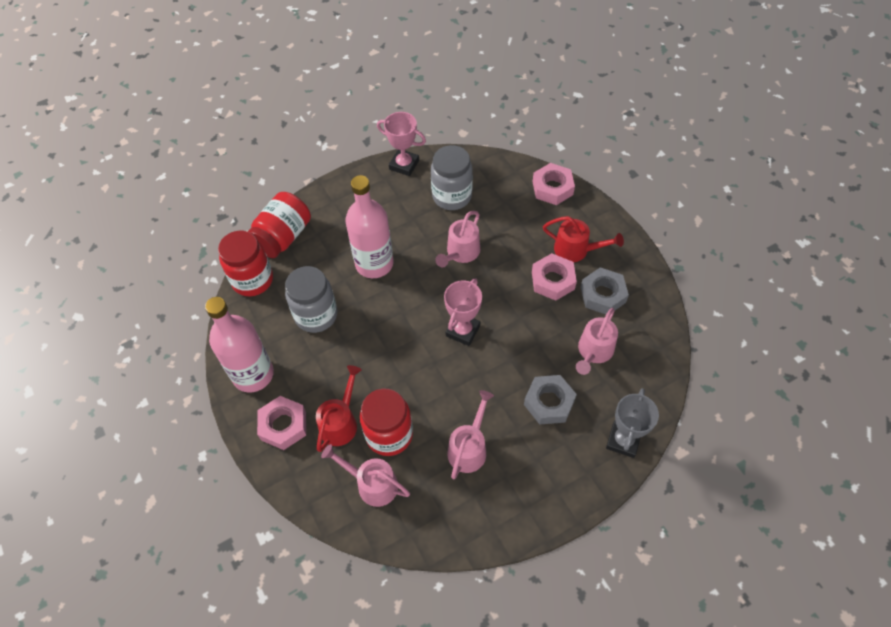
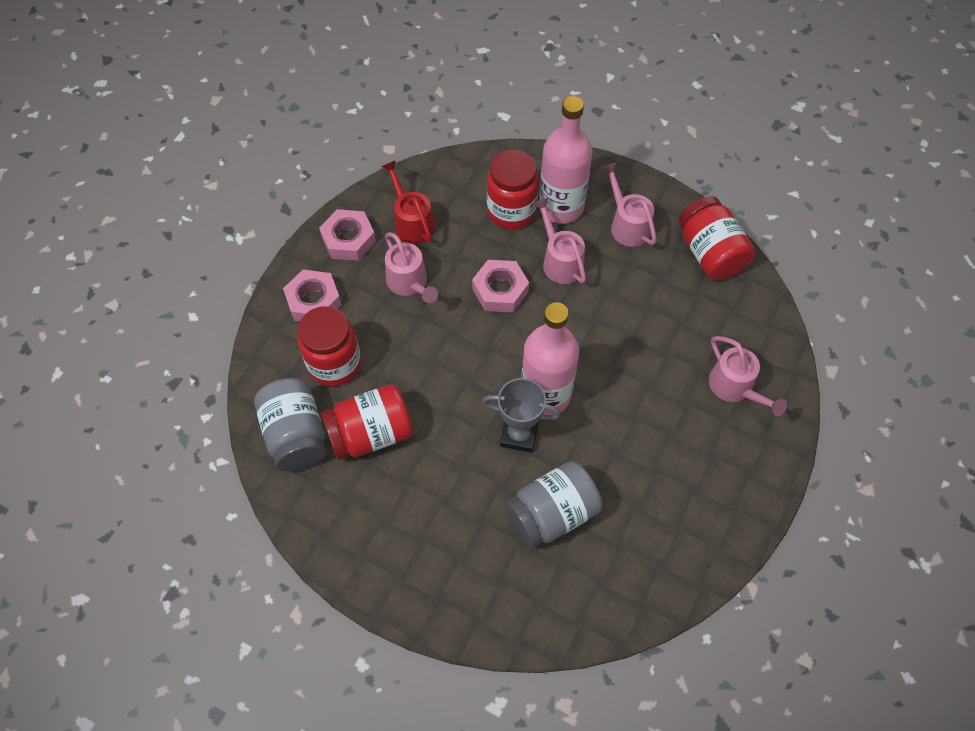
grey nut: 2 -> 0
pink trophy: 2 -> 0
red jar: 3 -> 4
red watering can: 2 -> 1

